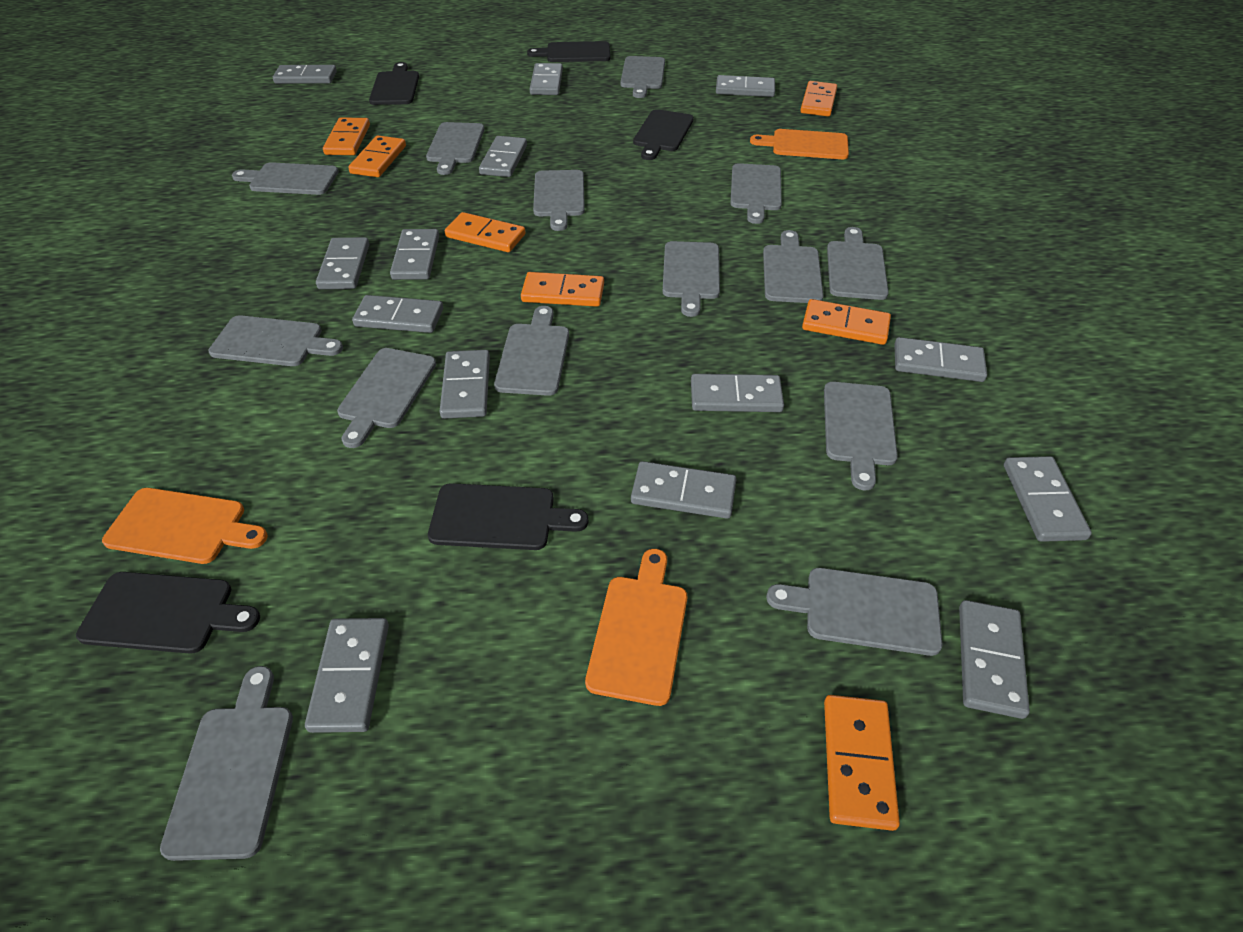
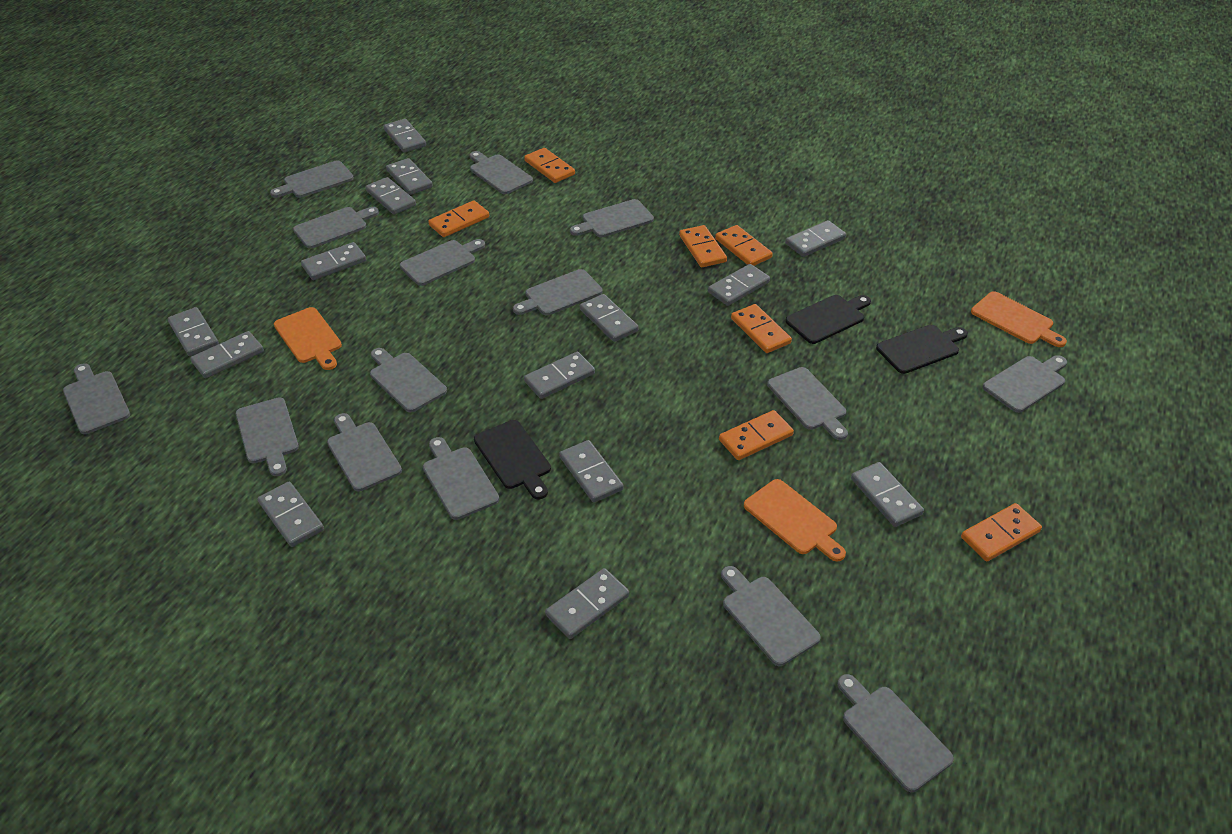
black cutting board: 5 -> 3
grey cutting board: 14 -> 15

